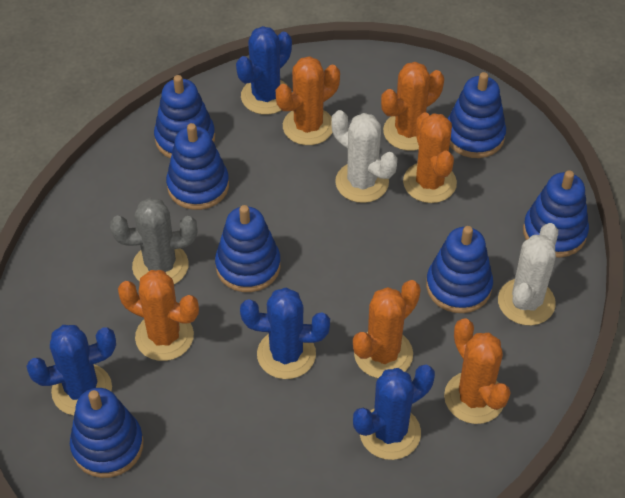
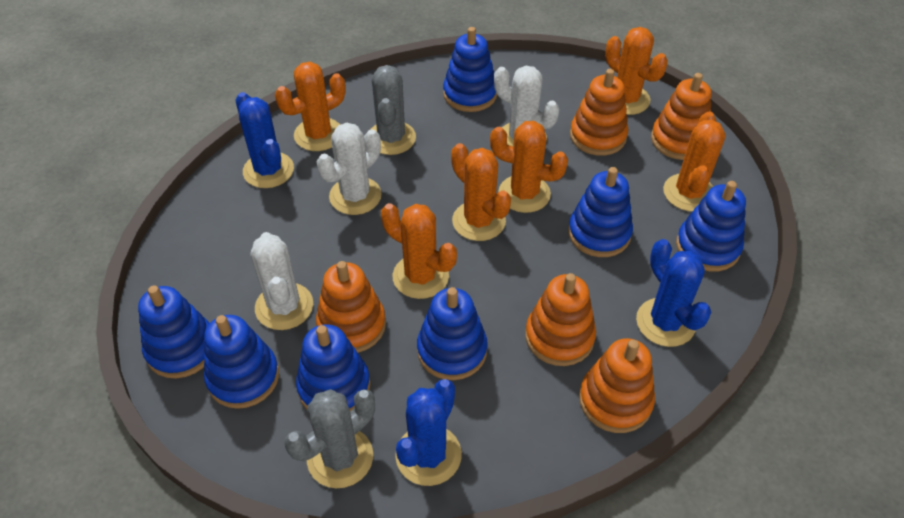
blue cactus: 4 -> 3
grey cactus: 1 -> 2
orange stacking toy: 0 -> 5
white cactus: 2 -> 3

